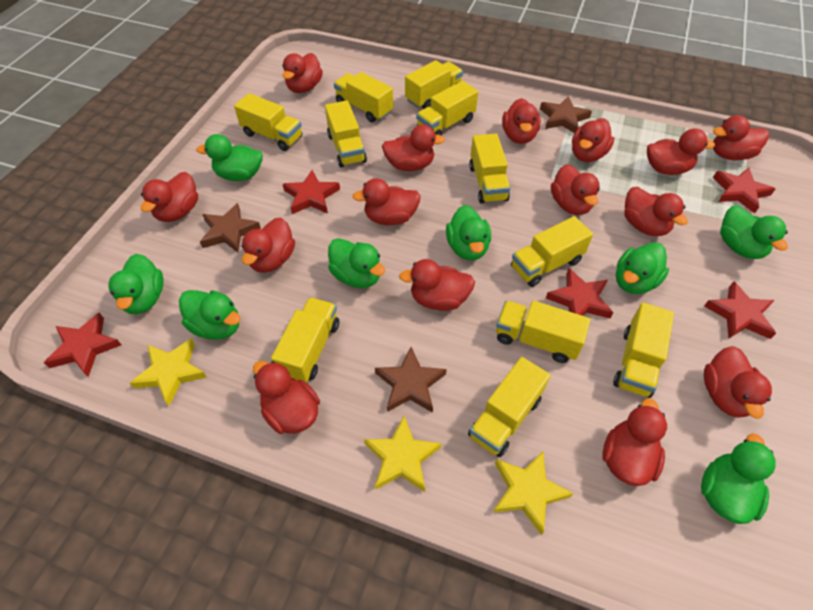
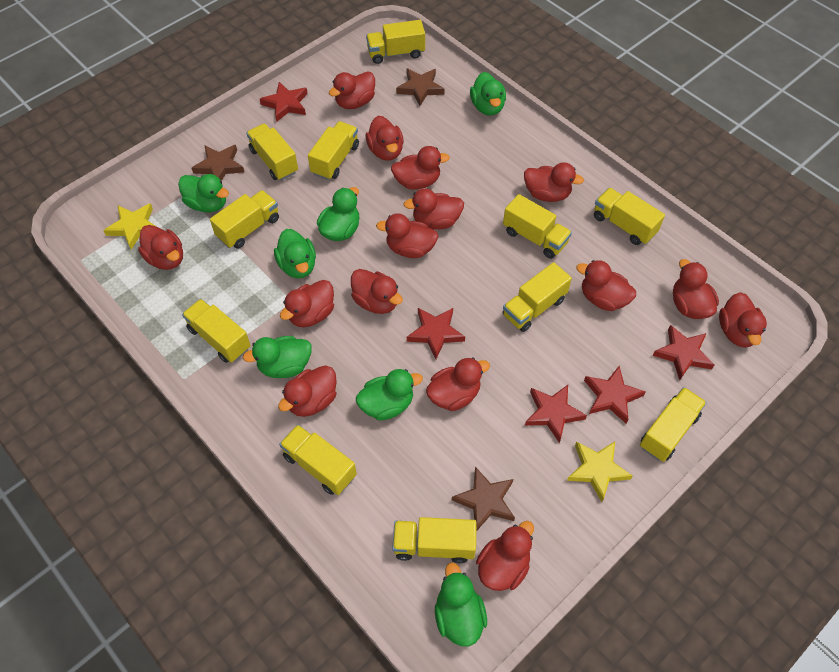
green duck: 8 -> 7
yellow star: 3 -> 2

